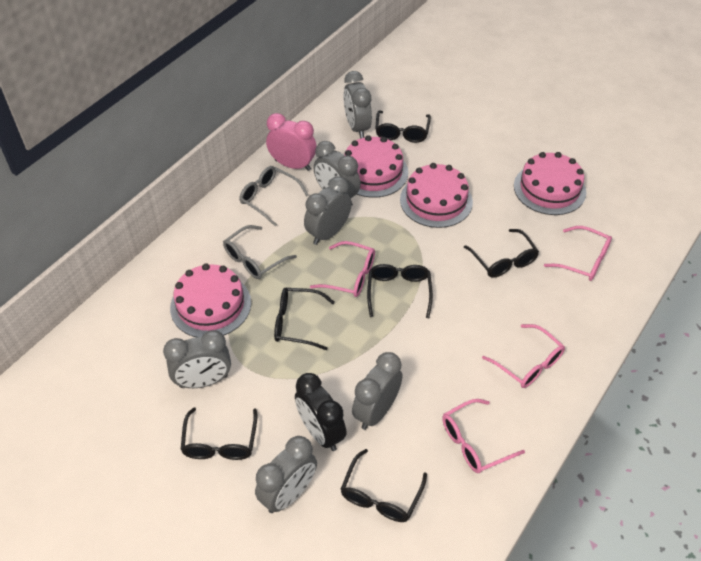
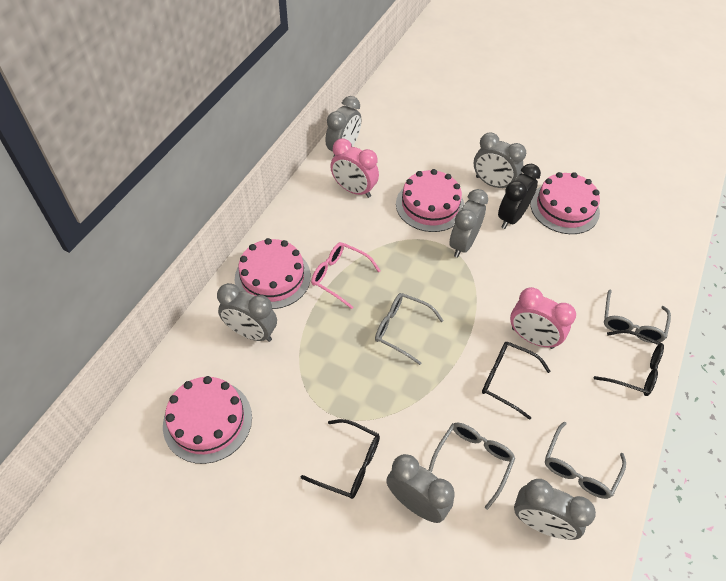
black glasses: 6 -> 3
grey glasses: 2 -> 4
pink clock: 1 -> 2
pink glasses: 4 -> 1

